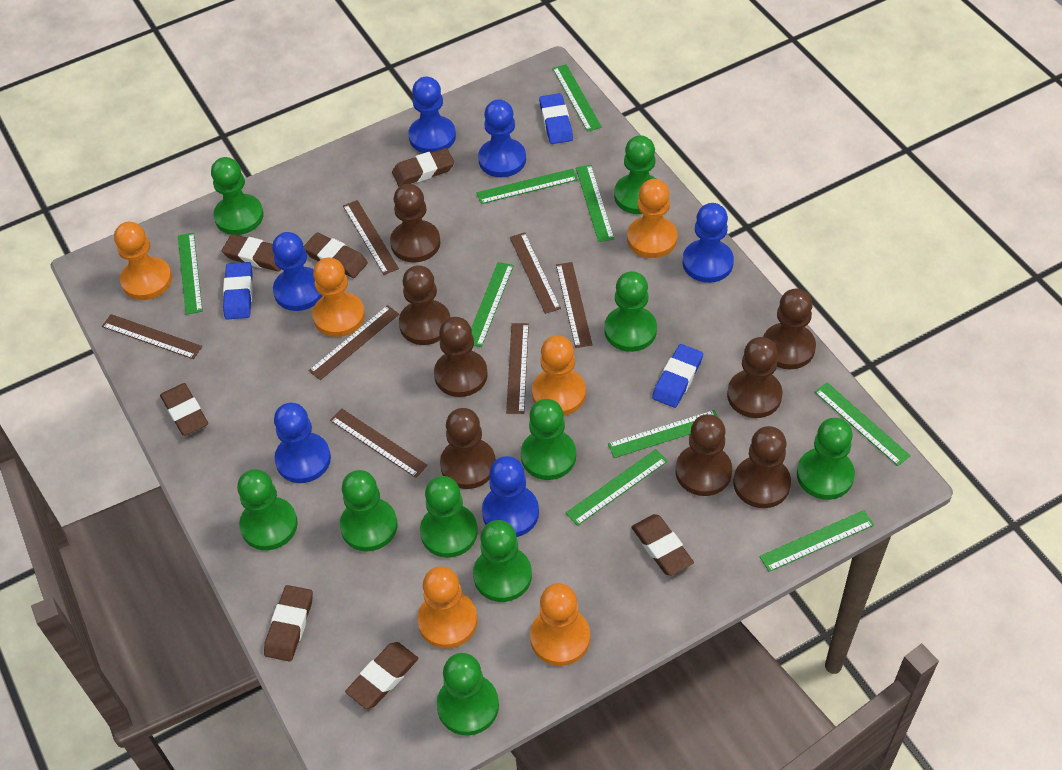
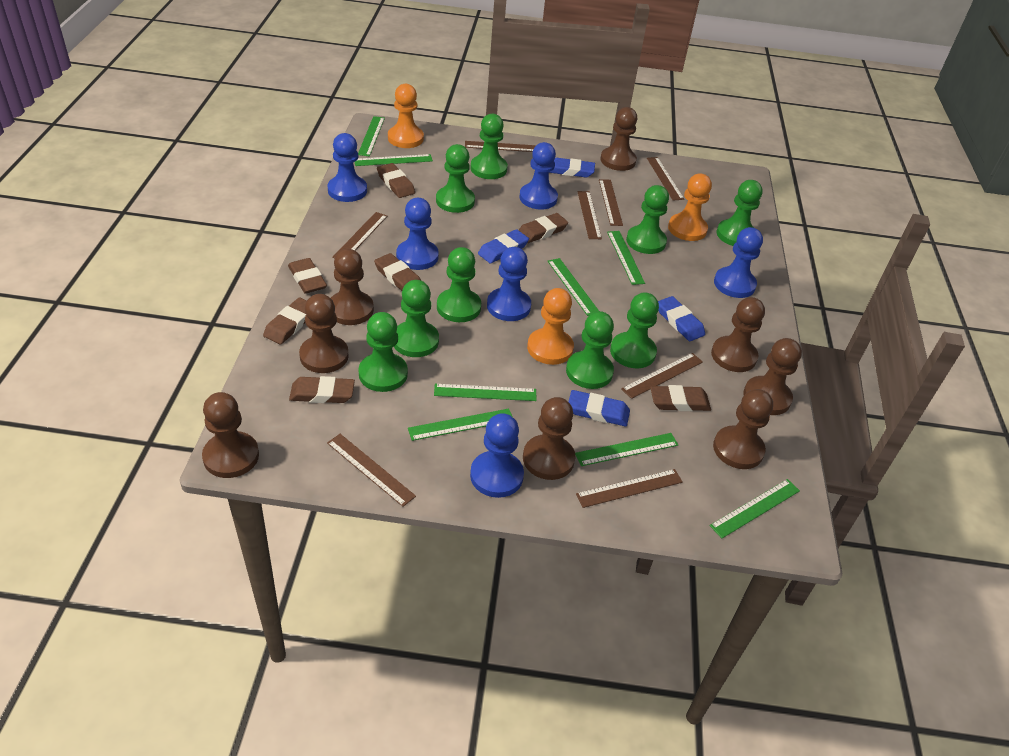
blue eraser: 3 -> 4
brown ruler: 7 -> 8
green pawn: 10 -> 9
green ruler: 9 -> 8
orange pawn: 6 -> 3

